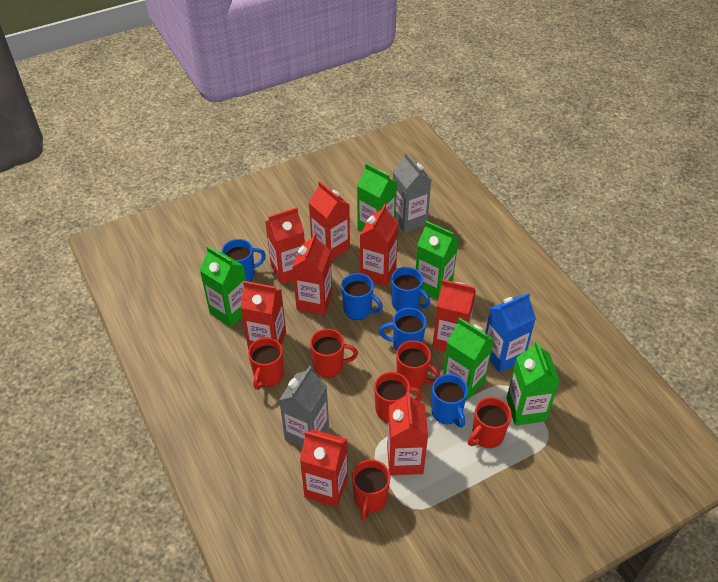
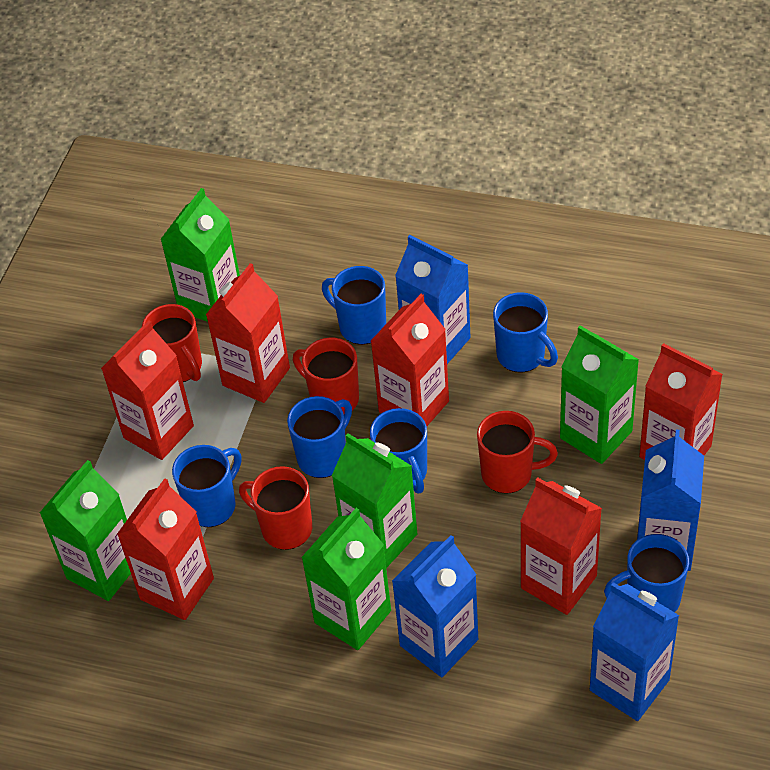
blue carton: 1 -> 4
blue mug: 5 -> 6
grey carton: 2 -> 0
red carton: 8 -> 6
red mug: 6 -> 4

